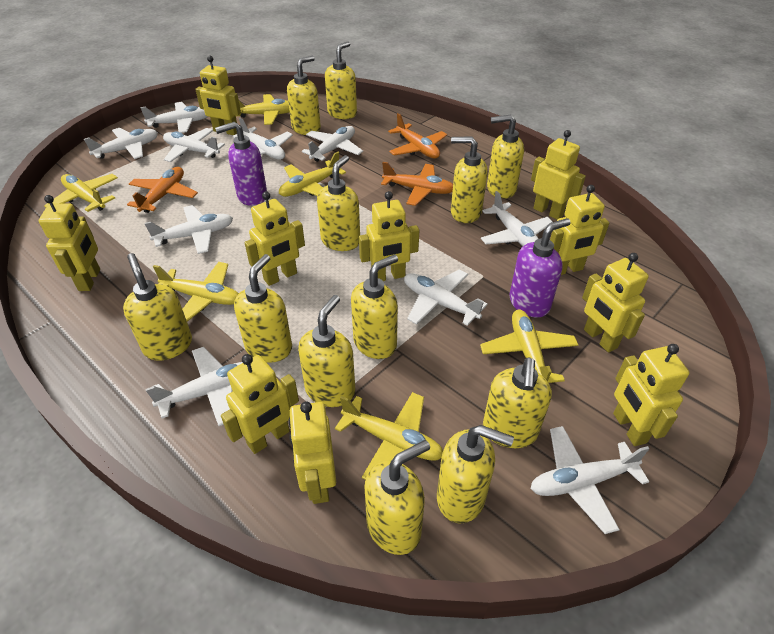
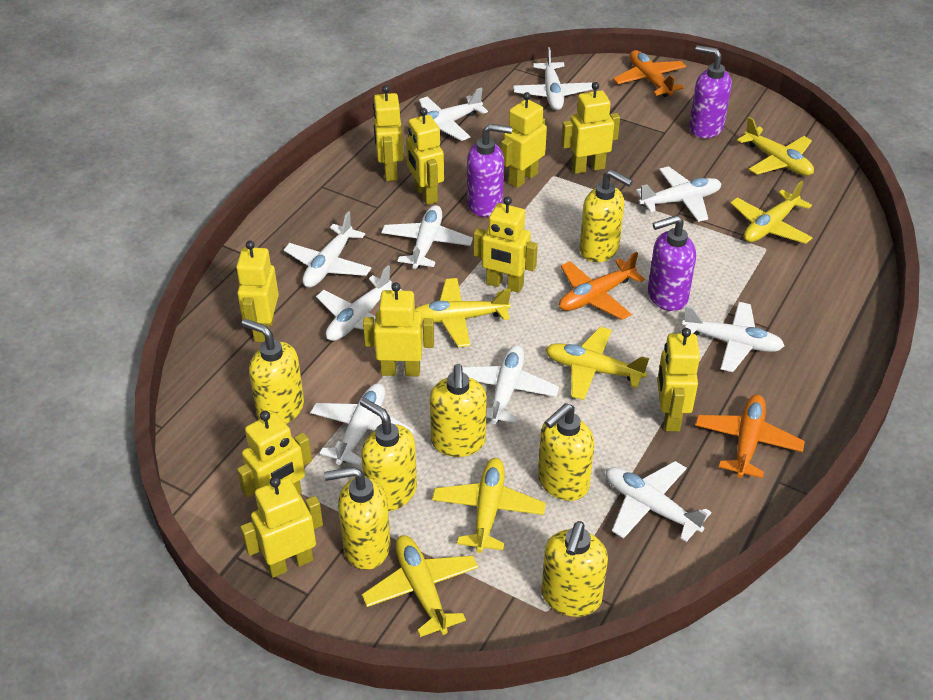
purple soap dispenser: 2 -> 3
yellow soap dispenser: 12 -> 7

